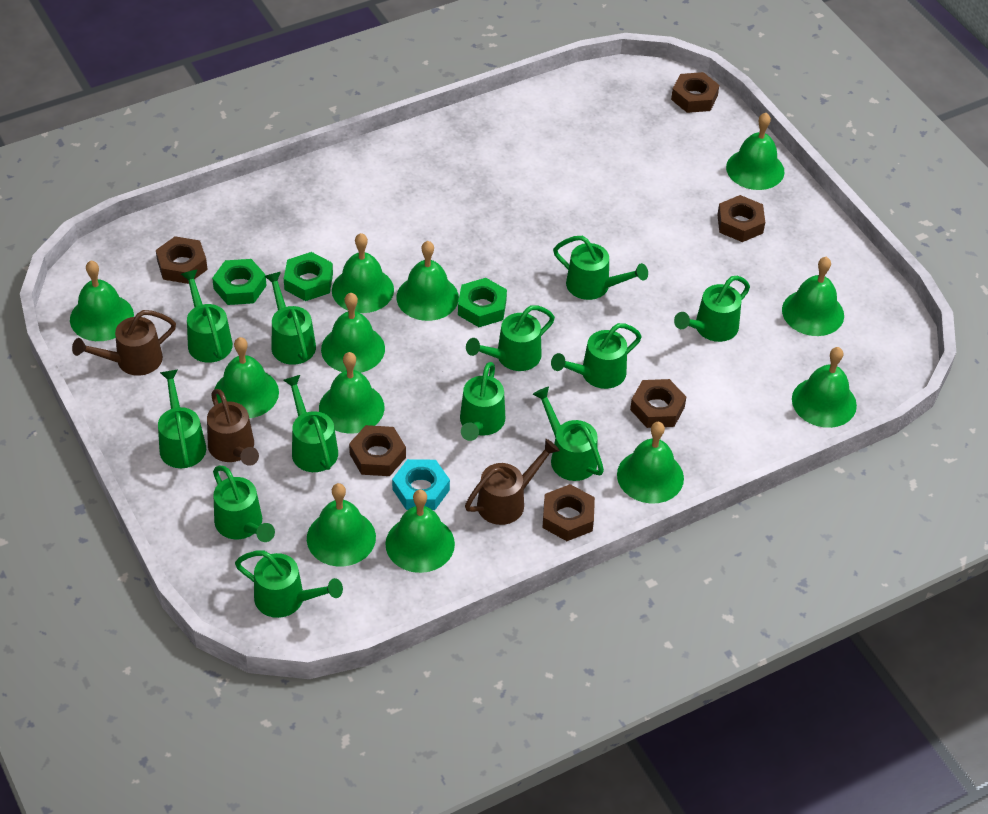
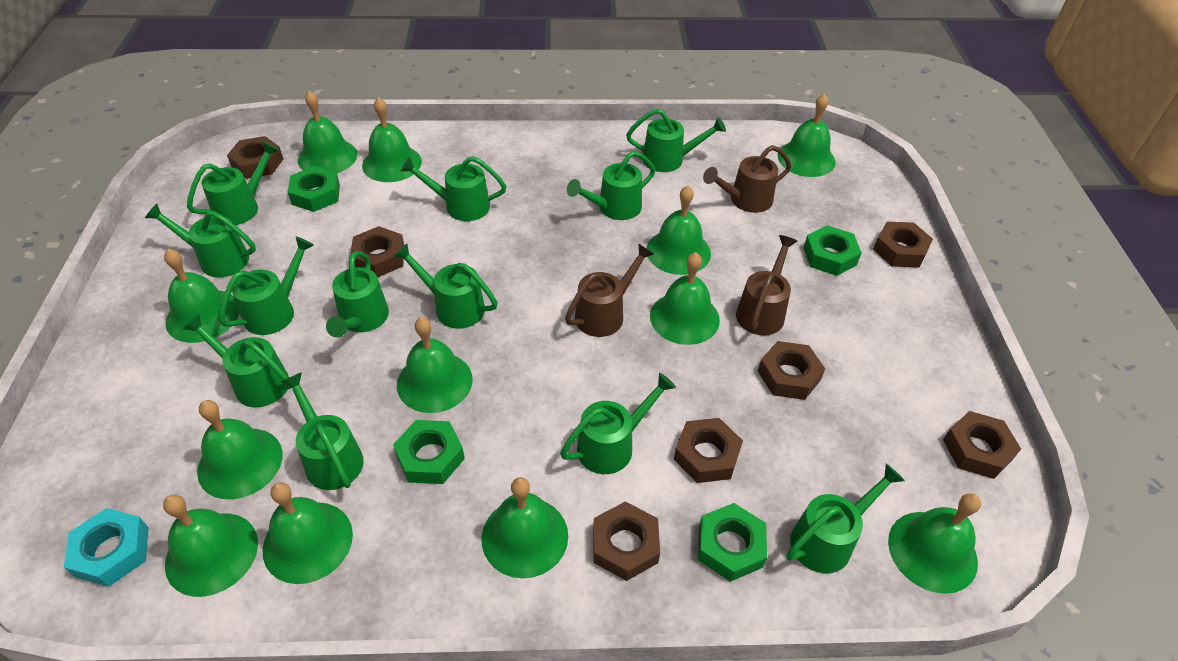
brown nut: 6 -> 7
green nut: 3 -> 4

